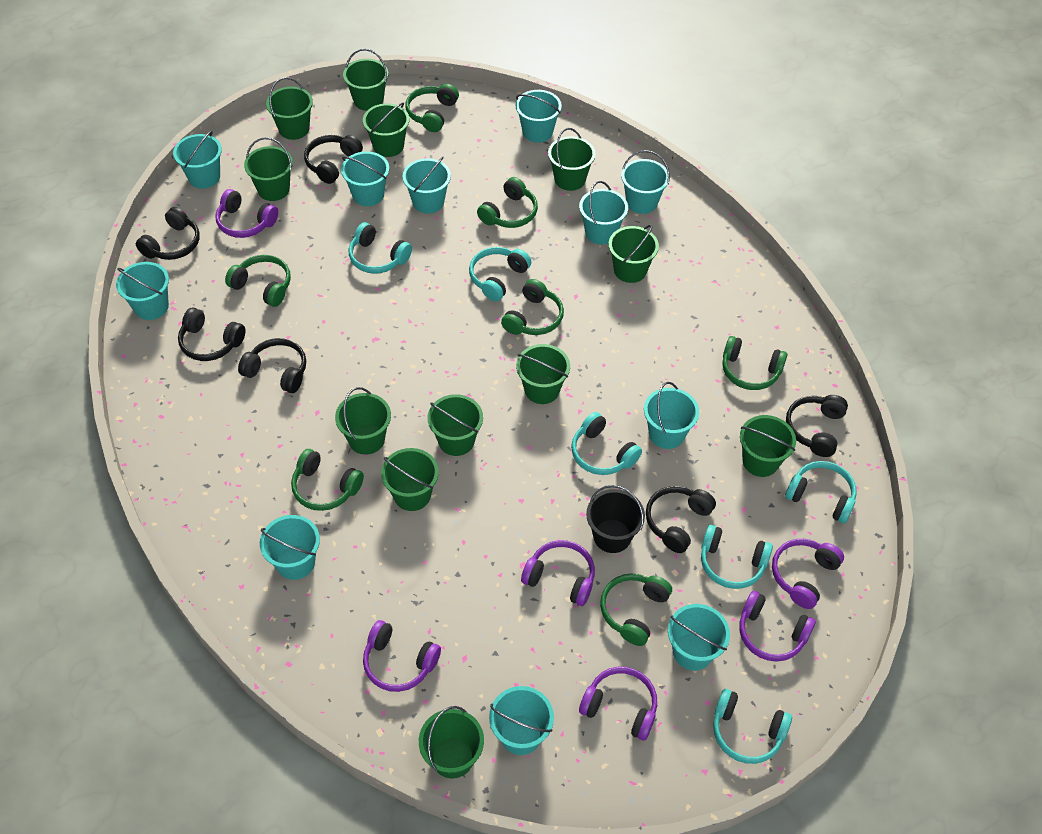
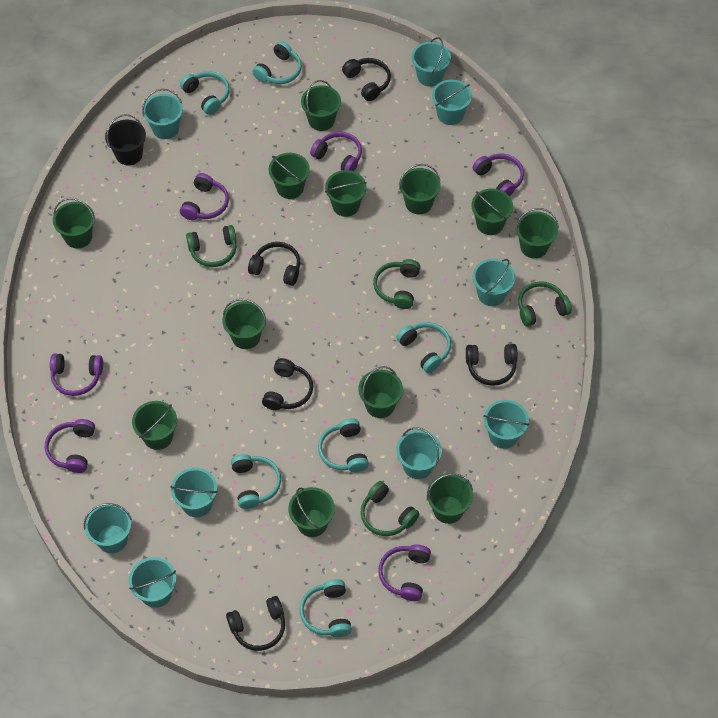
black headphones: 6 -> 5
green headphones: 7 -> 4
turquoise bucket: 11 -> 9

